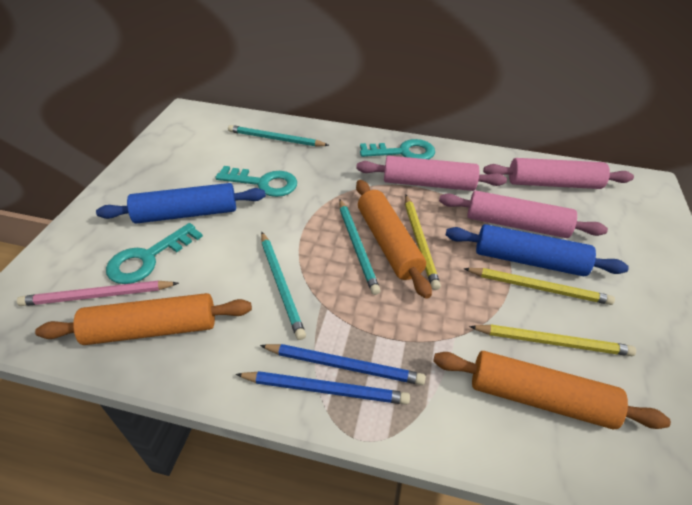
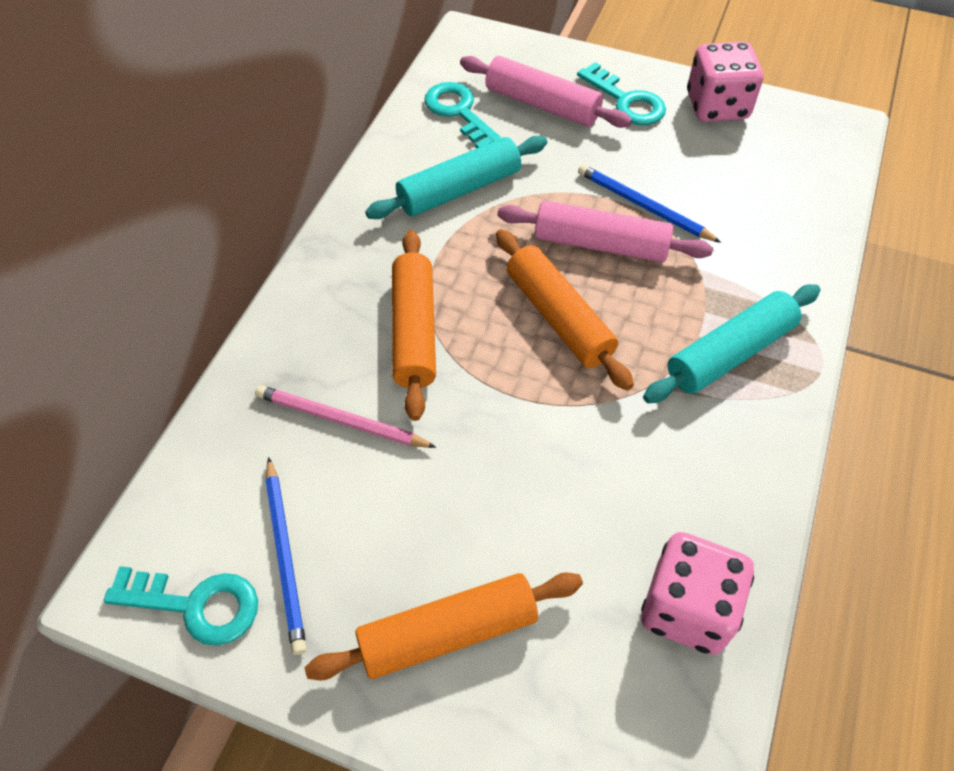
blue rolling pin: 2 -> 0
pink dice: 0 -> 2
pink rolling pin: 3 -> 2
turquoise pencil: 3 -> 0
turquoise rolling pin: 0 -> 2
yellow pencil: 3 -> 0

